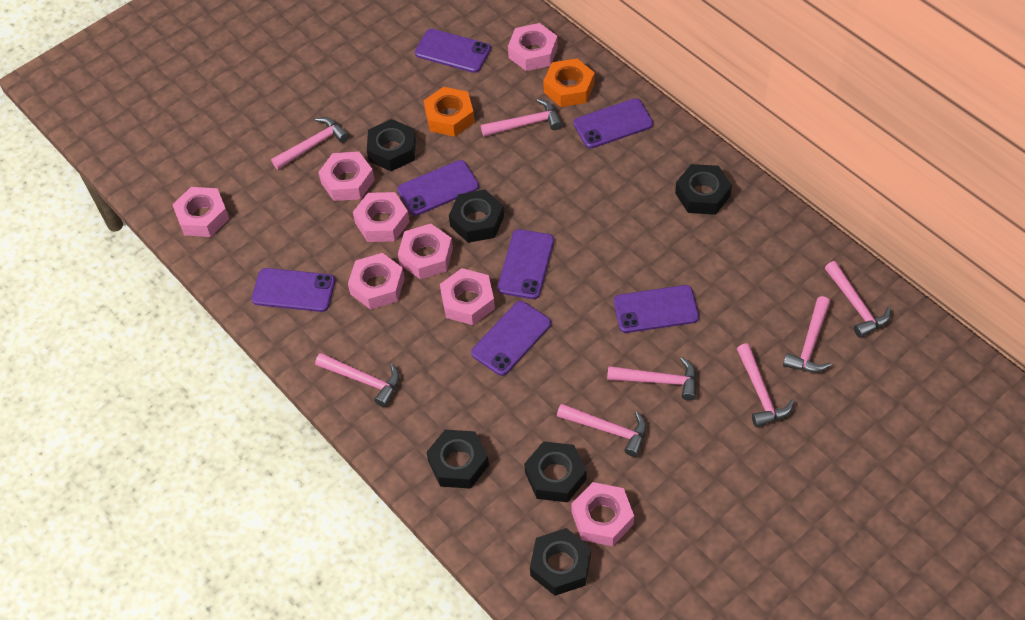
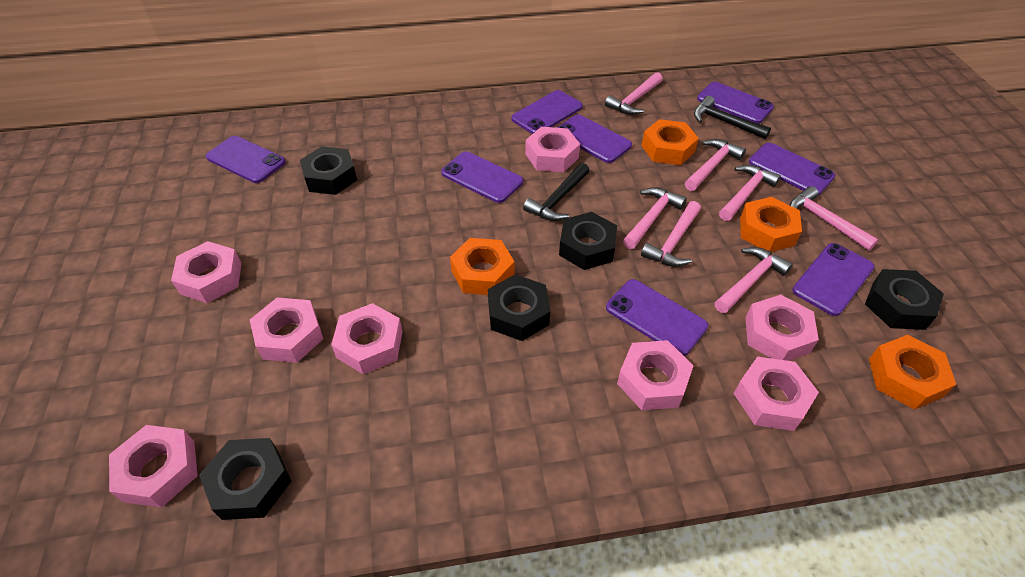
black hammer: 0 -> 2
black nut: 6 -> 5
orange nut: 2 -> 4
pink hammer: 8 -> 7
purple phone: 7 -> 8

